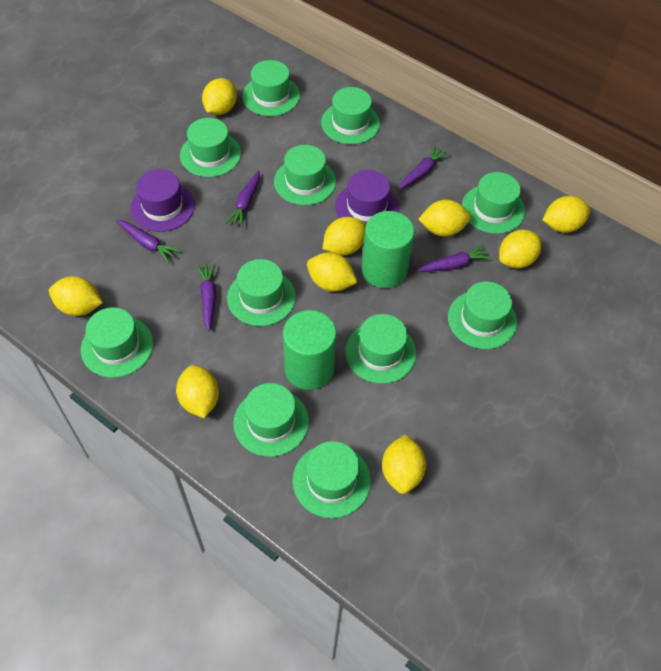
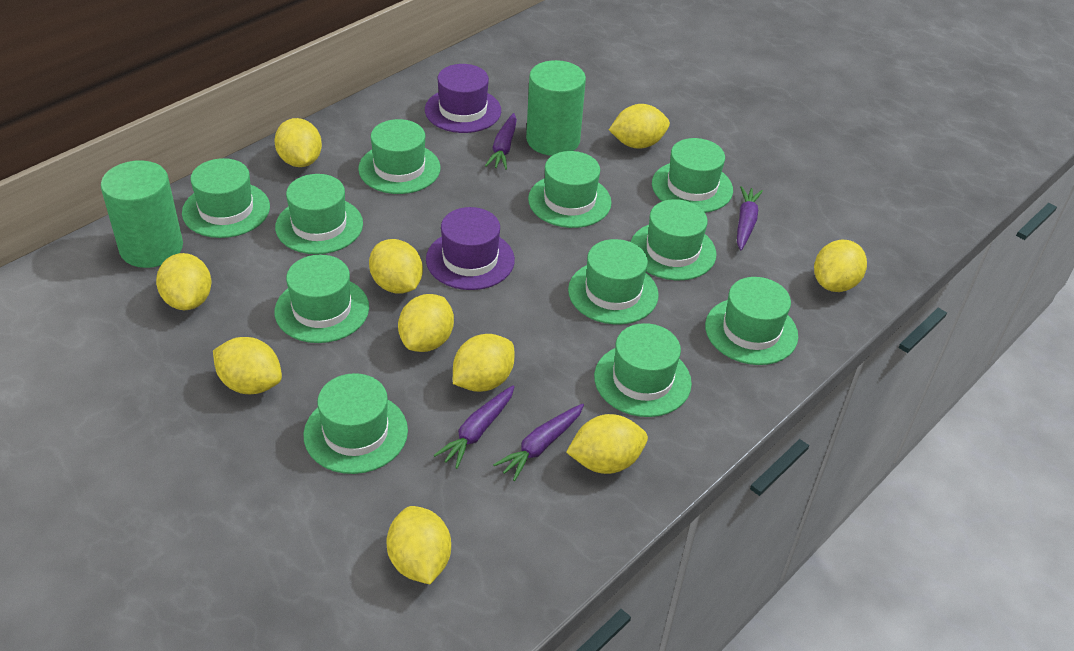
purple carrot: 5 -> 4
yellow lemon: 9 -> 10

